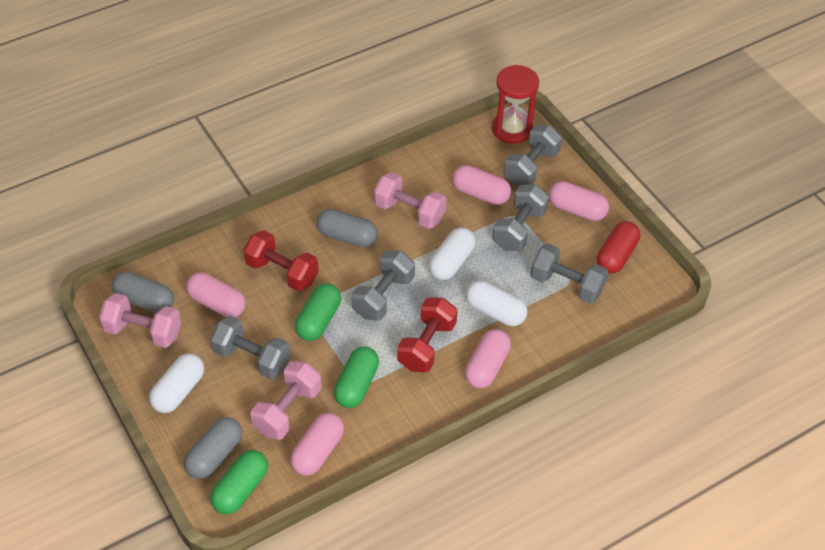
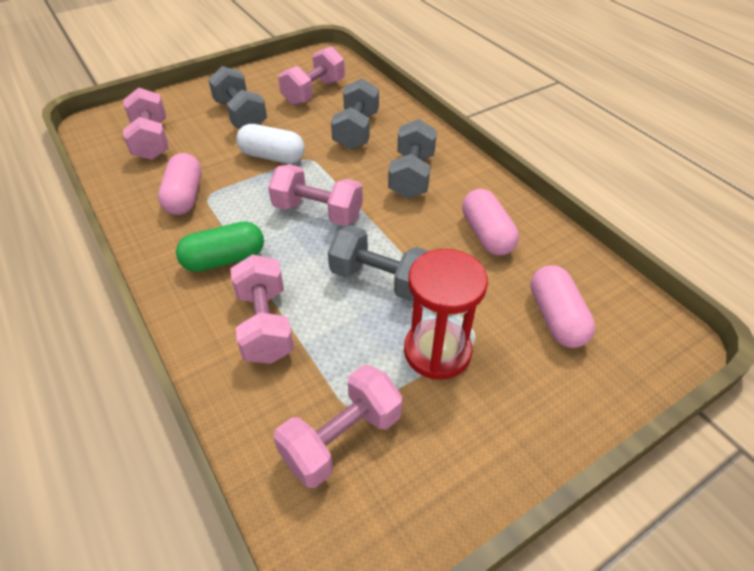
green capsule: 3 -> 1
grey capsule: 3 -> 0
grey dumbbell: 5 -> 4
pink capsule: 5 -> 3
pink dumbbell: 3 -> 5
red capsule: 1 -> 0
red dumbbell: 2 -> 0
white capsule: 3 -> 1

